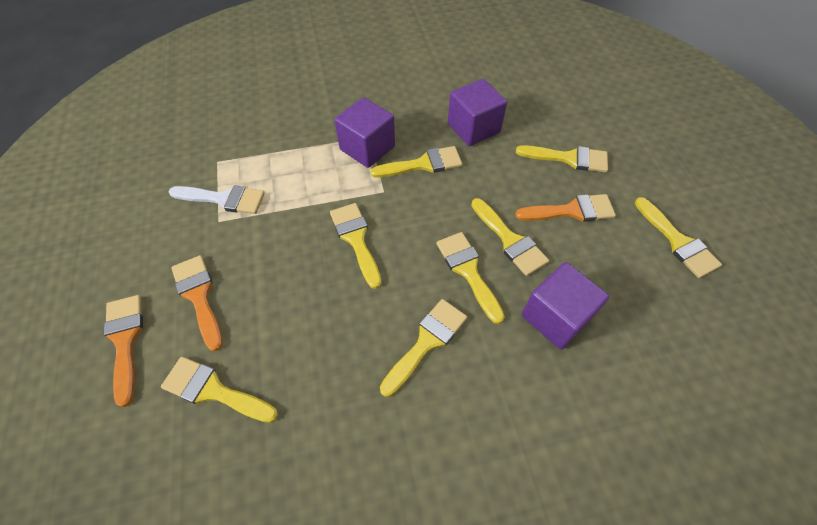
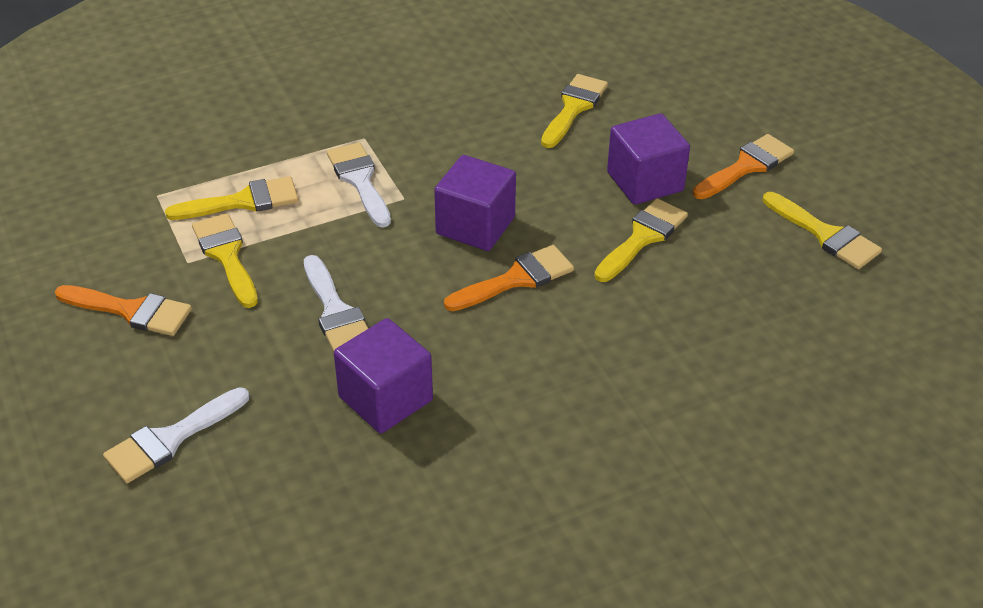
white brush: 1 -> 3
yellow brush: 8 -> 5

